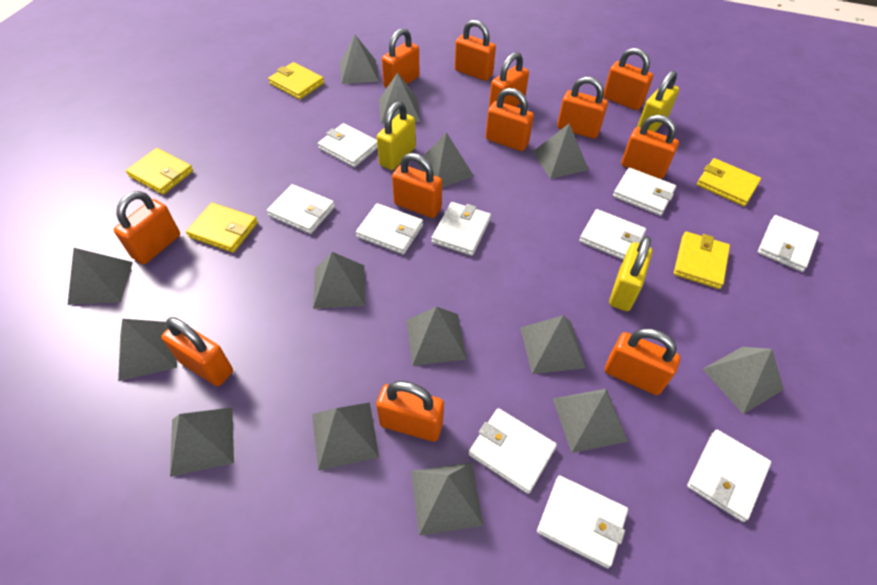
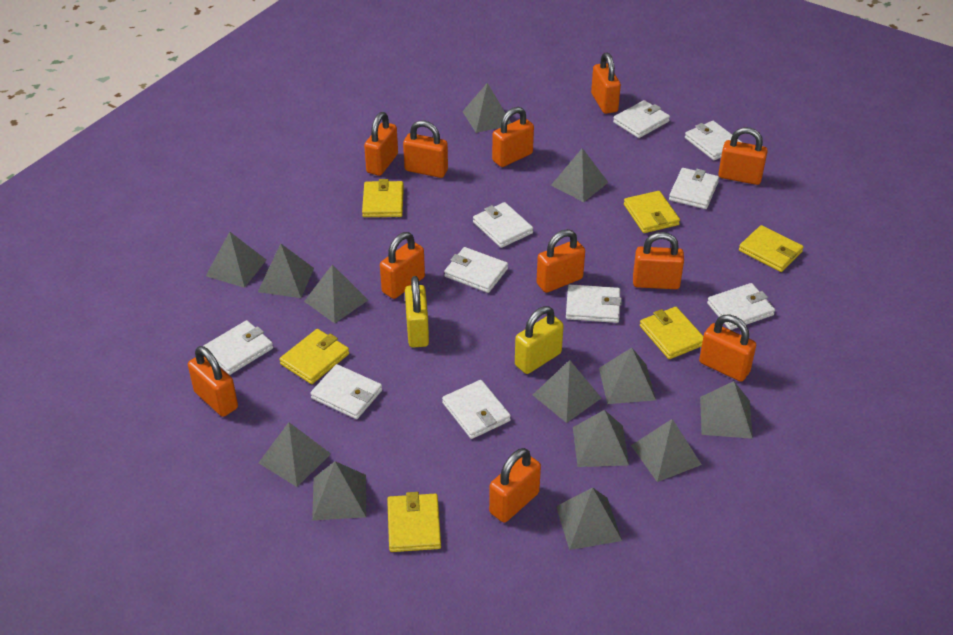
grey pyramid: 14 -> 13
orange padlock: 12 -> 11
yellow padlock: 3 -> 2
yellow wallet: 5 -> 6

